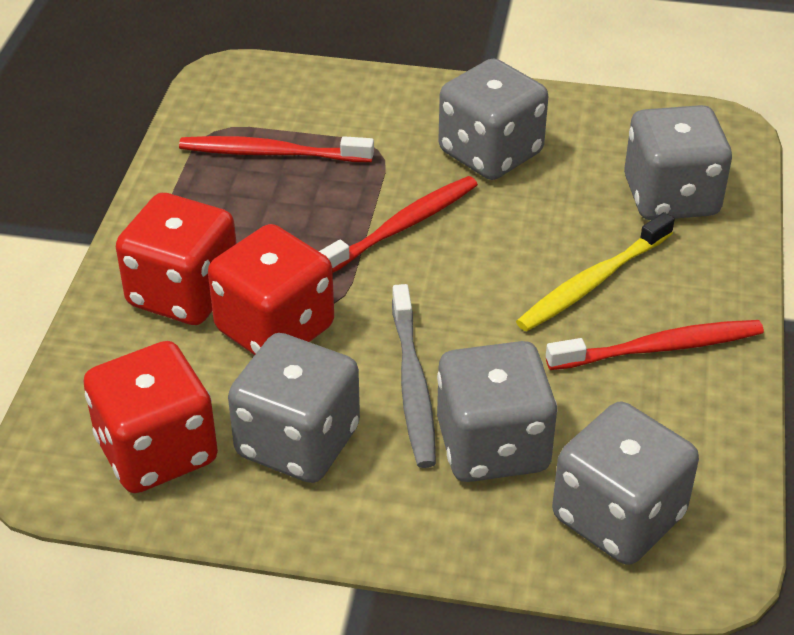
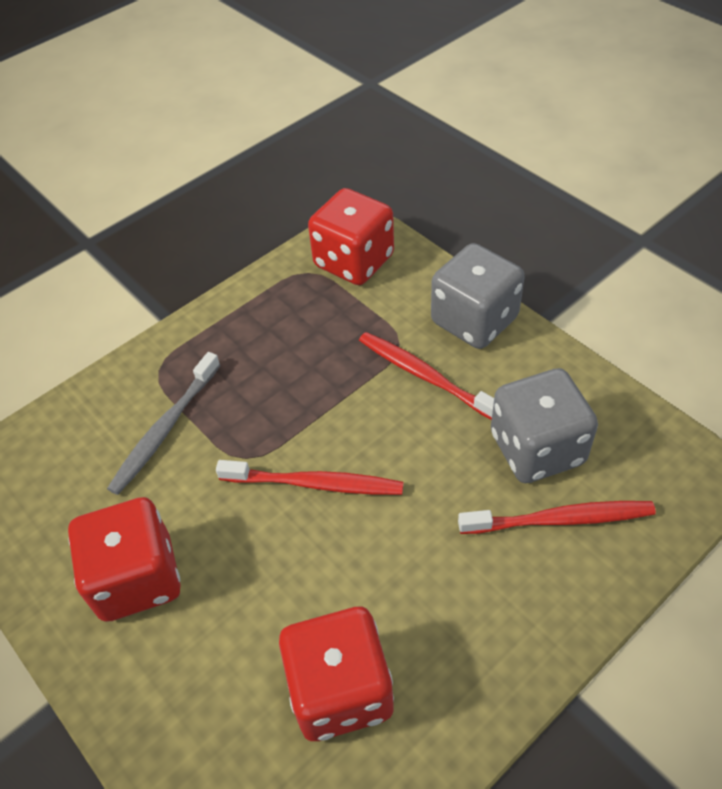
grey dice: 5 -> 2
yellow toothbrush: 1 -> 0

